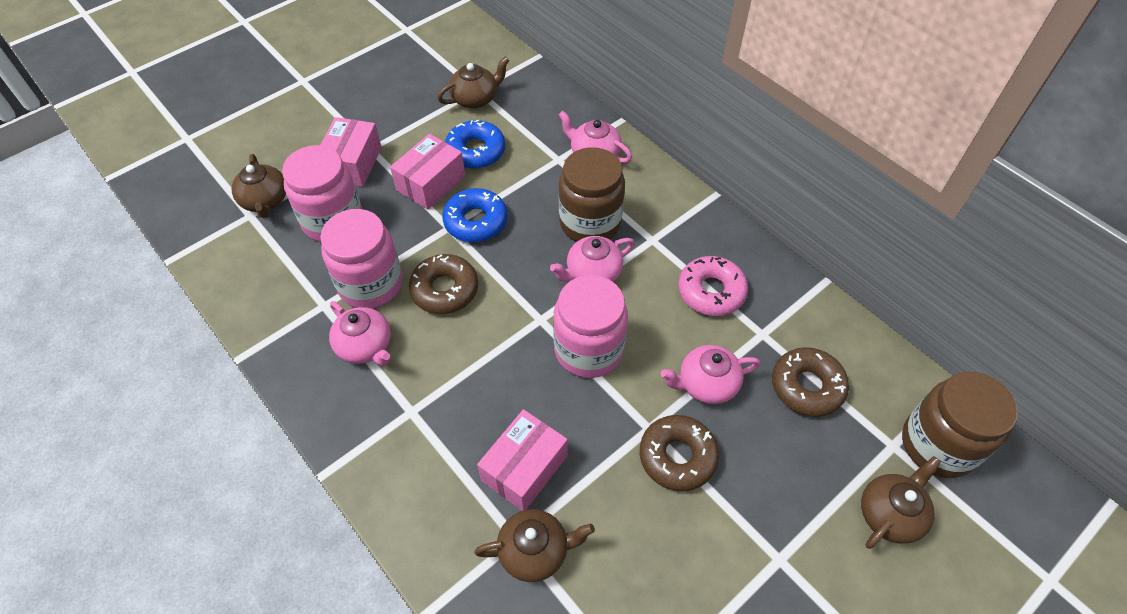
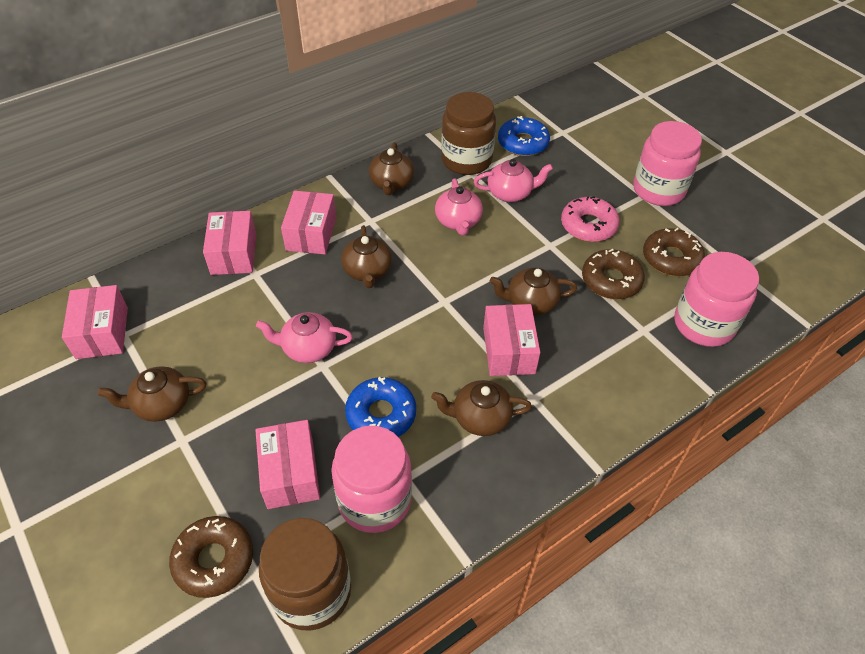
brown teapot: 4 -> 5
pink box: 3 -> 5
pink teapot: 4 -> 3

